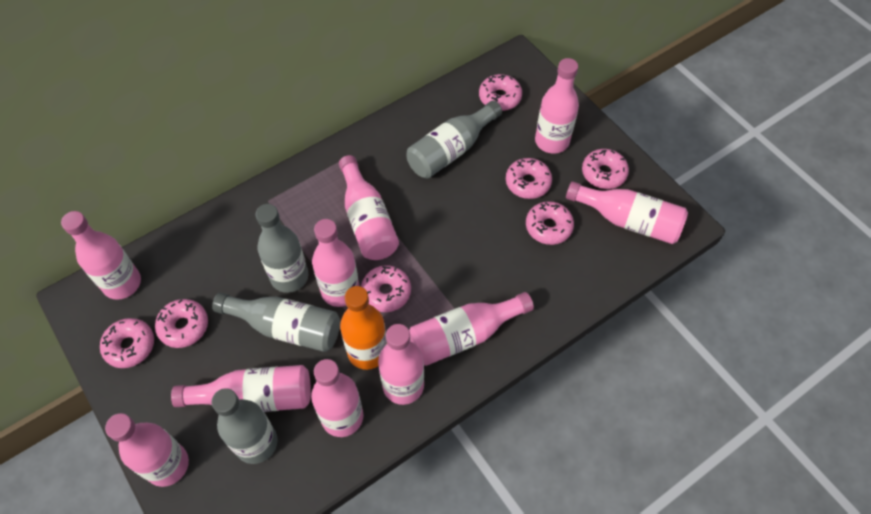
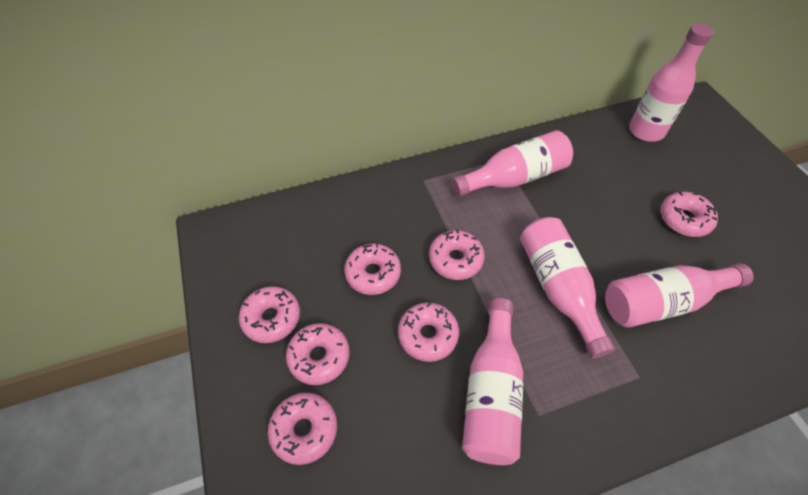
grey bottle: 4 -> 0
orange bottle: 1 -> 0
pink bottle: 10 -> 5

